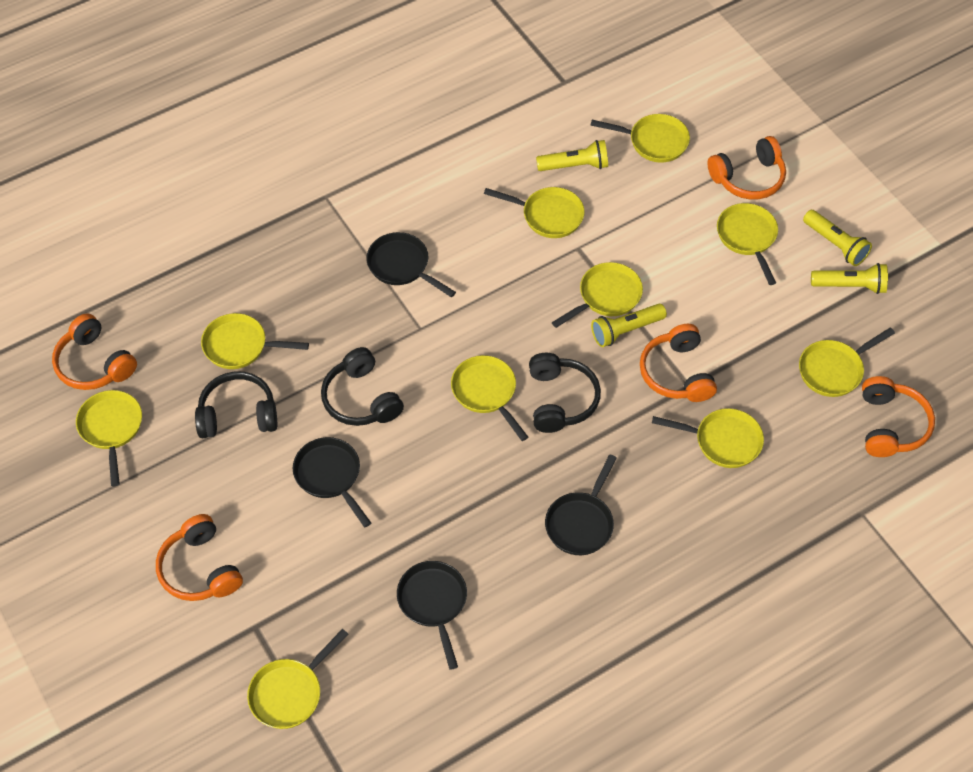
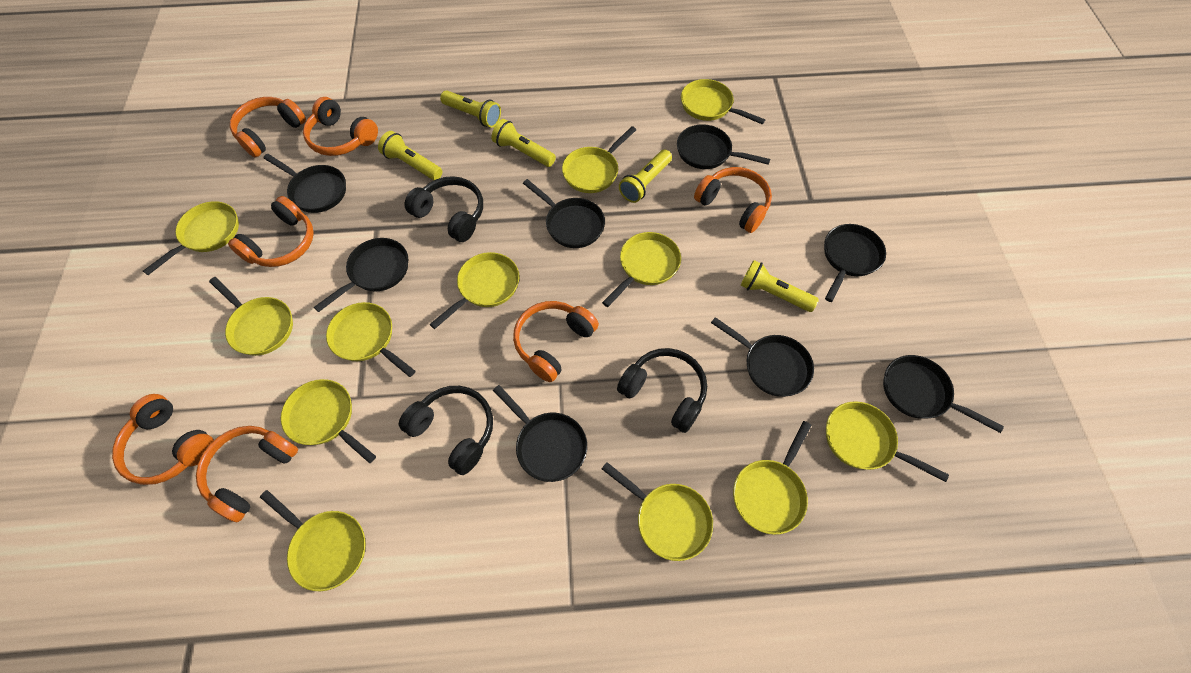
black pan: 4 -> 8
orange headphones: 5 -> 7
yellow flashlight: 4 -> 5
yellow pan: 10 -> 12

